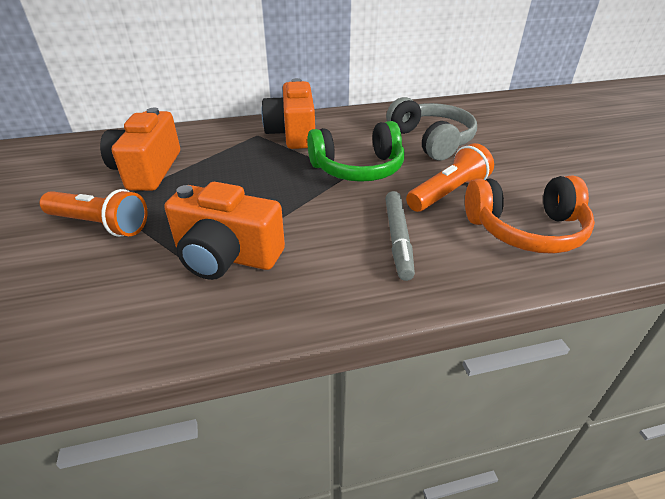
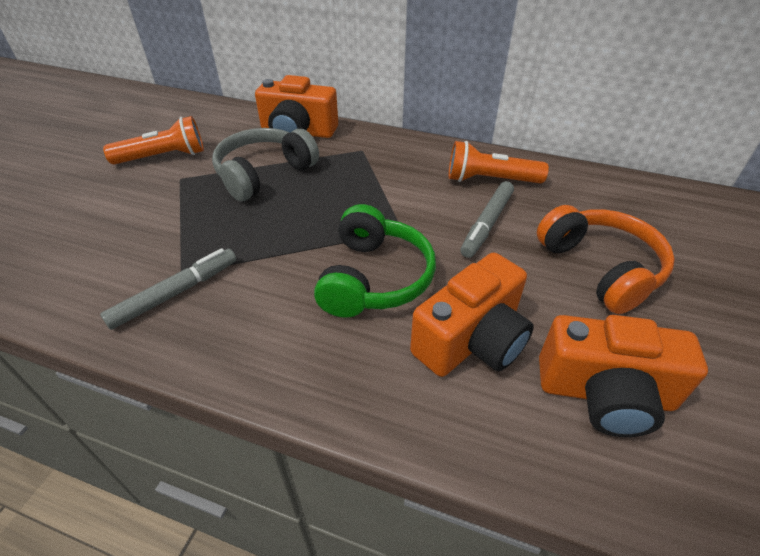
grey marker: 1 -> 2

